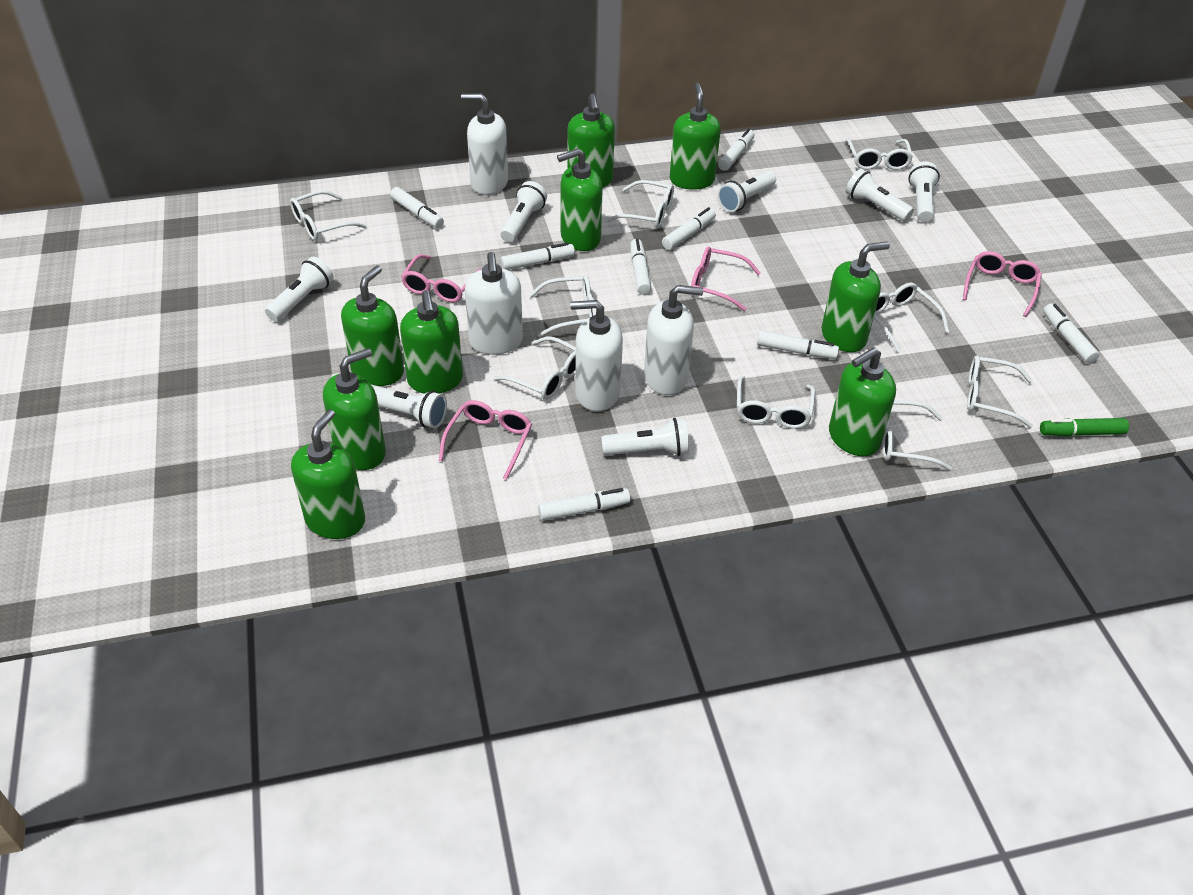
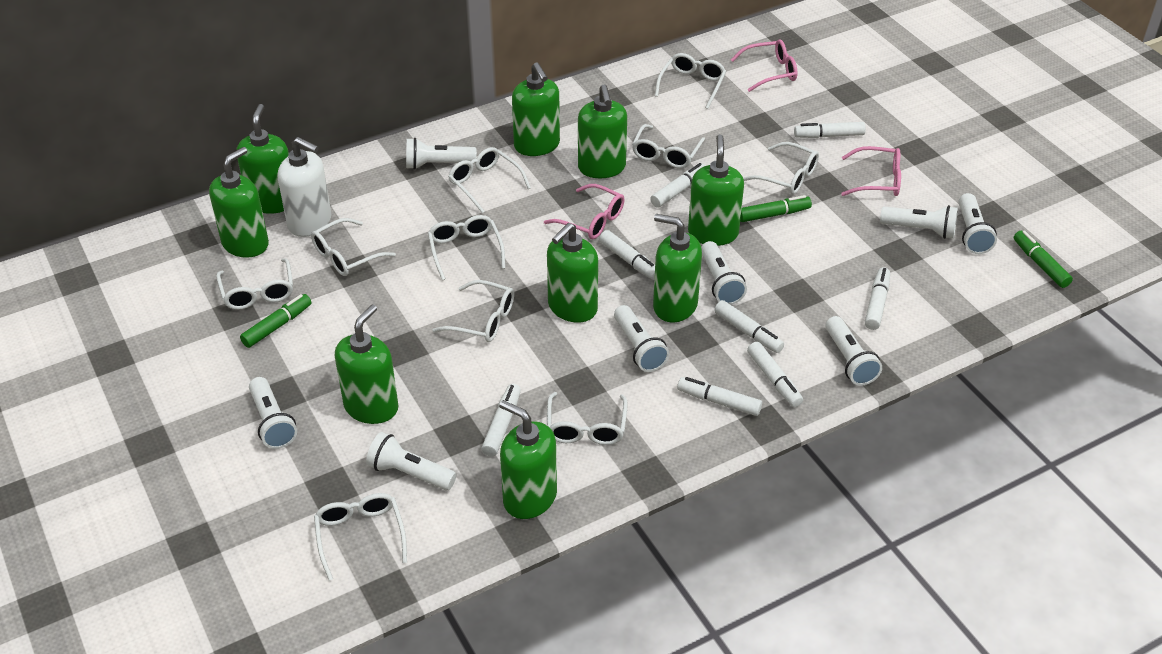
green marker: 1 -> 3
pink glasses: 4 -> 3
white flashlight: 7 -> 8
white glasses: 9 -> 10
white soap dispenser: 4 -> 1

